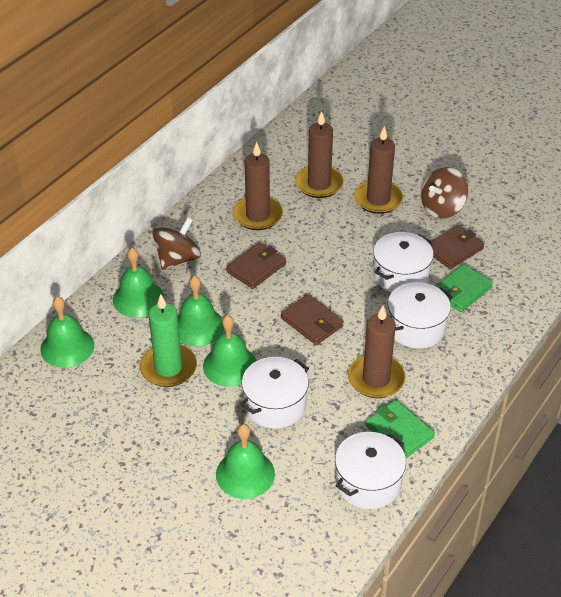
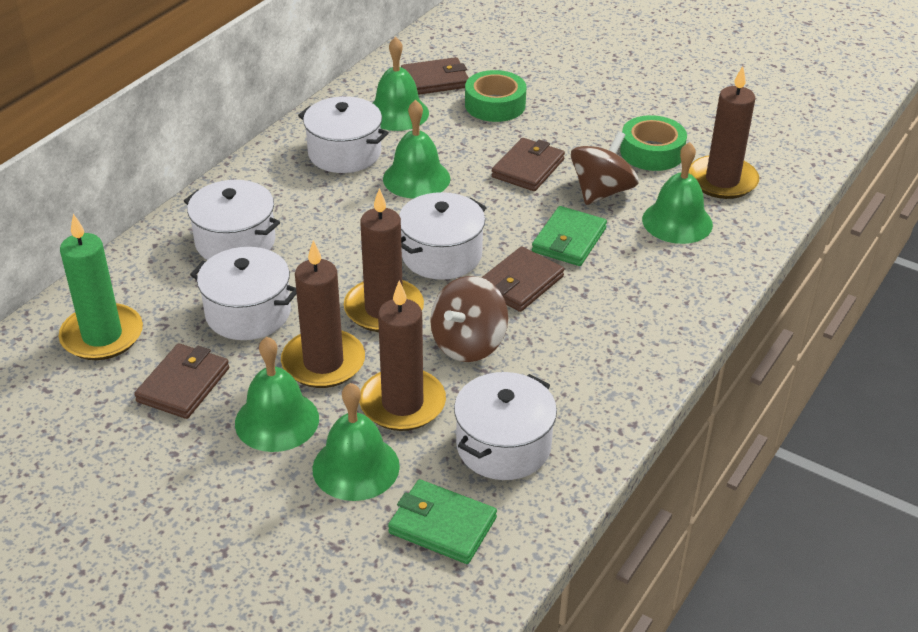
brown wallet: 3 -> 4
green tape: 0 -> 2
white pot: 4 -> 5

